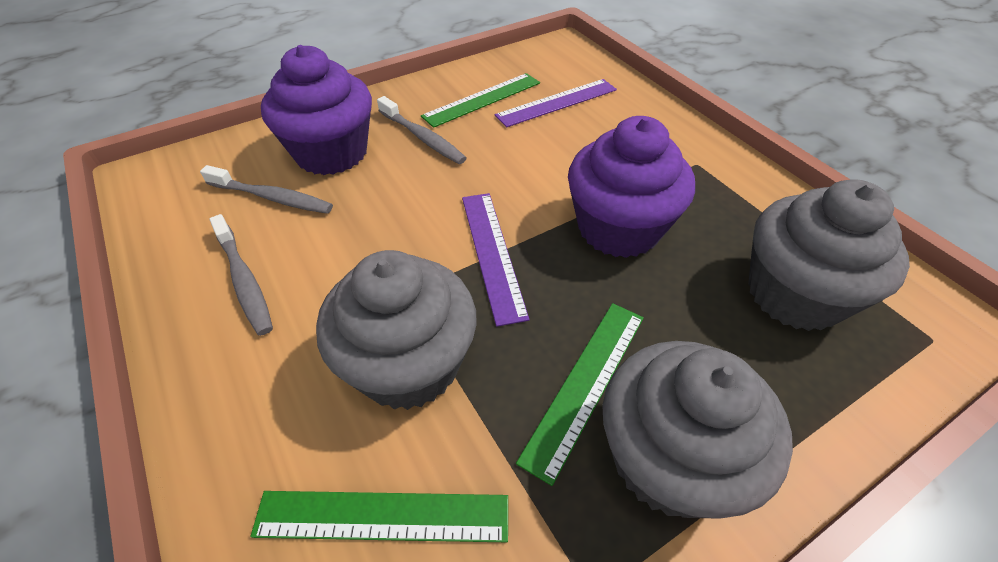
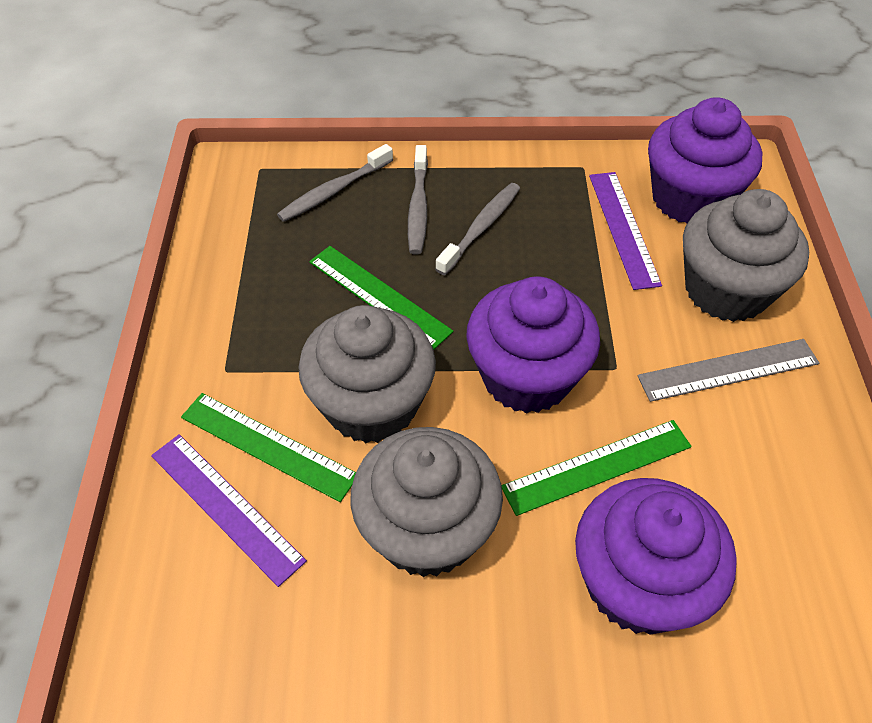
grey ruler: 0 -> 1
purple cupcake: 2 -> 3

